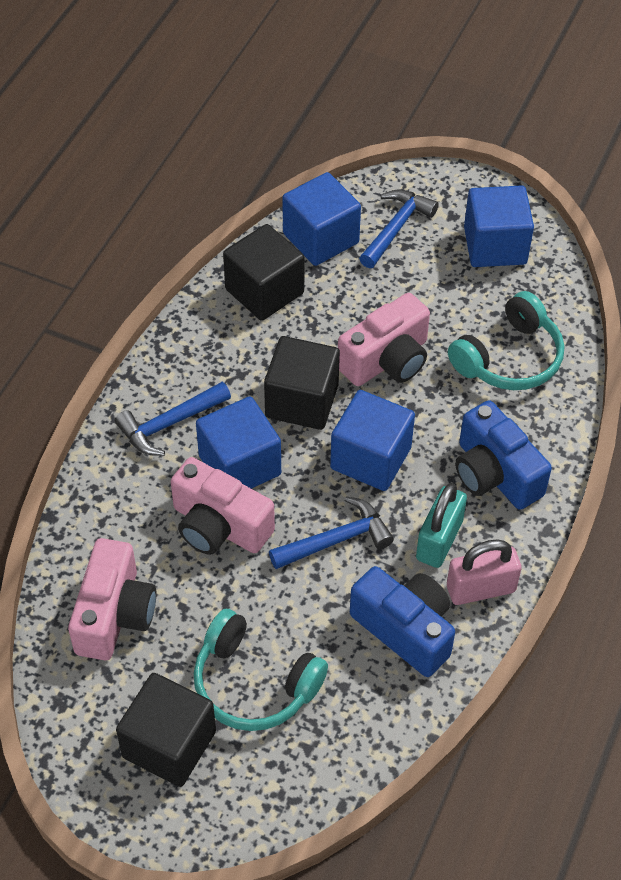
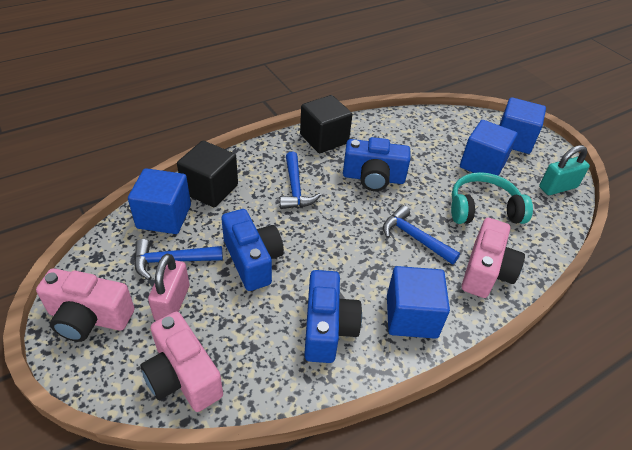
black cube: 3 -> 2
blue camera: 2 -> 3
turquoise headphones: 2 -> 1

